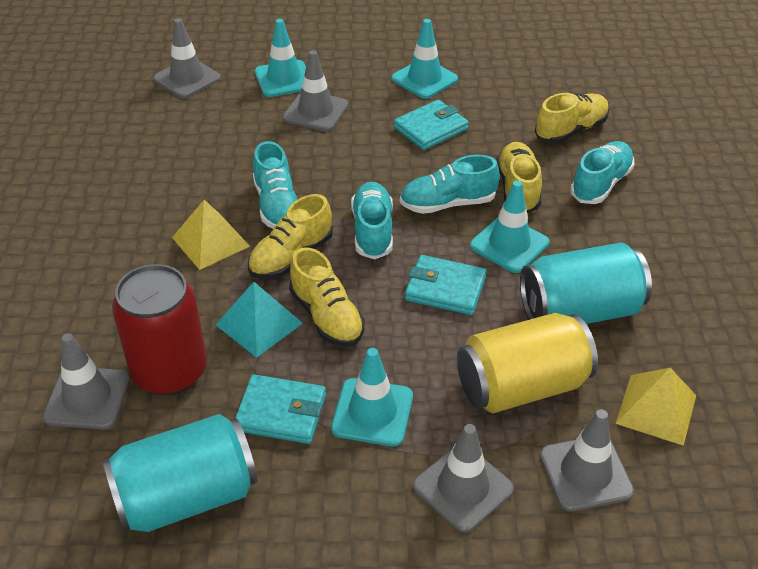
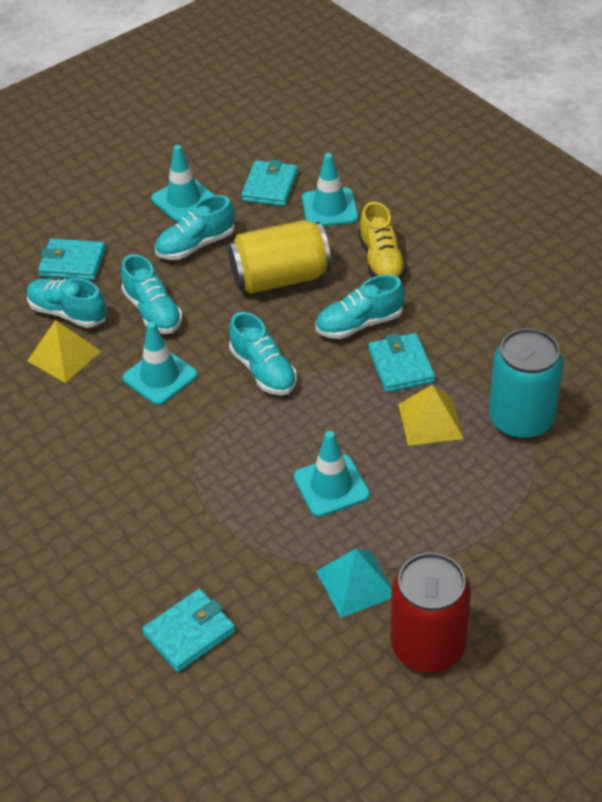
grey traffic cone: 5 -> 0
turquoise can: 2 -> 1
turquoise shoe: 4 -> 5
turquoise wallet: 3 -> 4
yellow shoe: 4 -> 1

